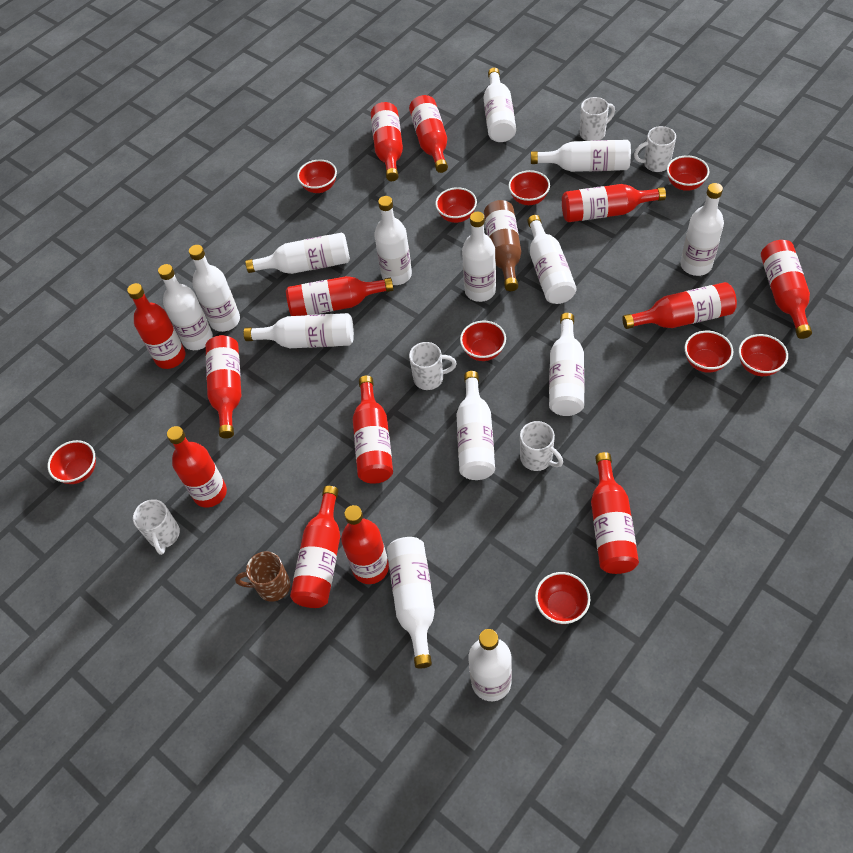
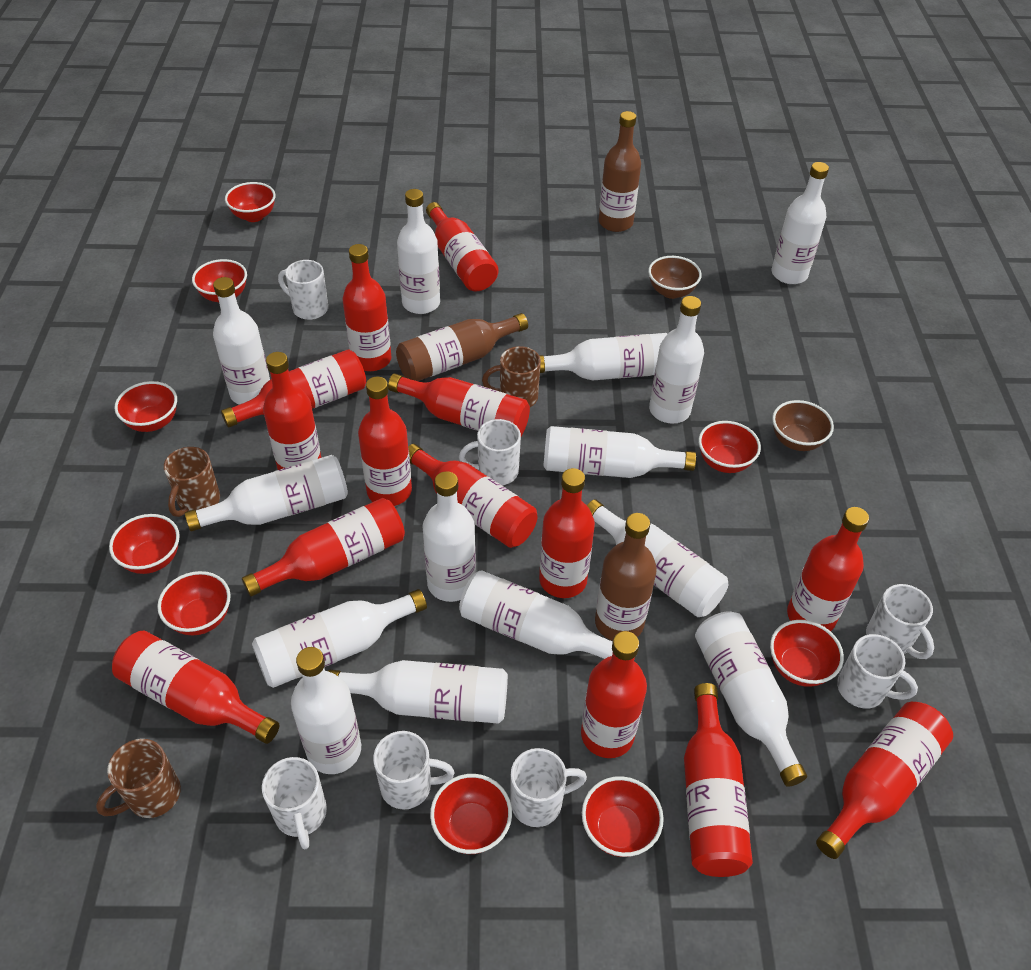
brown bottle: 1 -> 3
brown bowl: 0 -> 2
brown mug: 1 -> 3
red bottle: 13 -> 14
white mug: 5 -> 7

